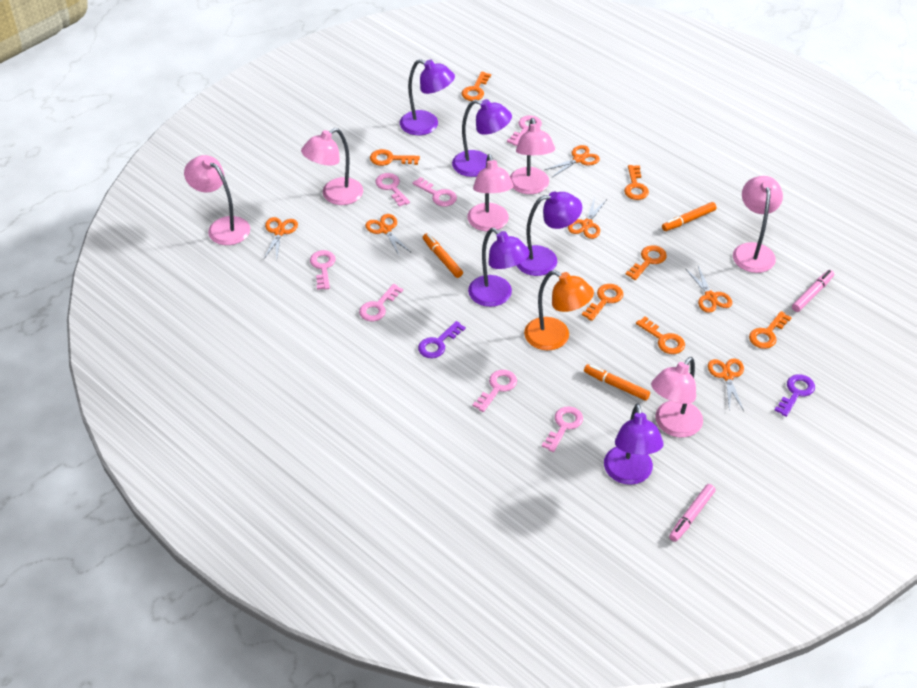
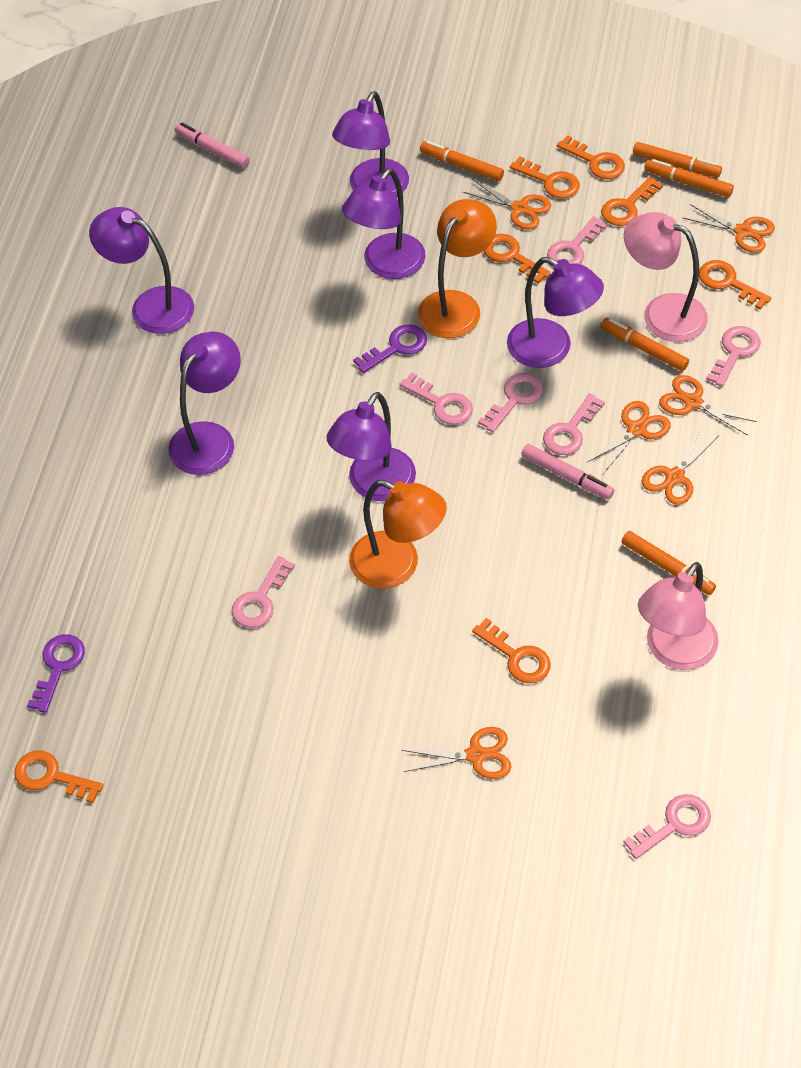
orange lamp: 1 -> 2
orange marker: 3 -> 5
pink lamp: 6 -> 2
purple lamp: 5 -> 6

